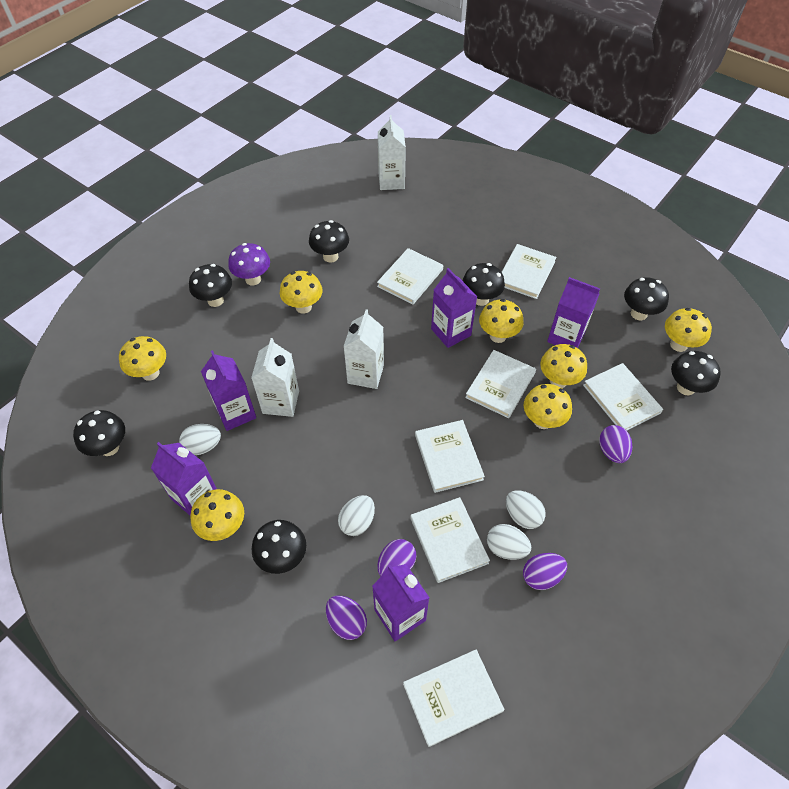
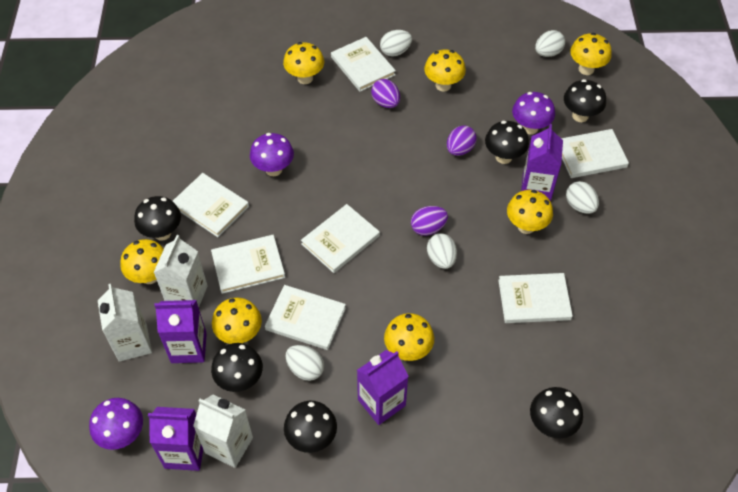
black mushroom: 7 -> 6
purple carton: 5 -> 4
purple egg: 4 -> 3
purple mushroom: 1 -> 3
white egg: 4 -> 5

